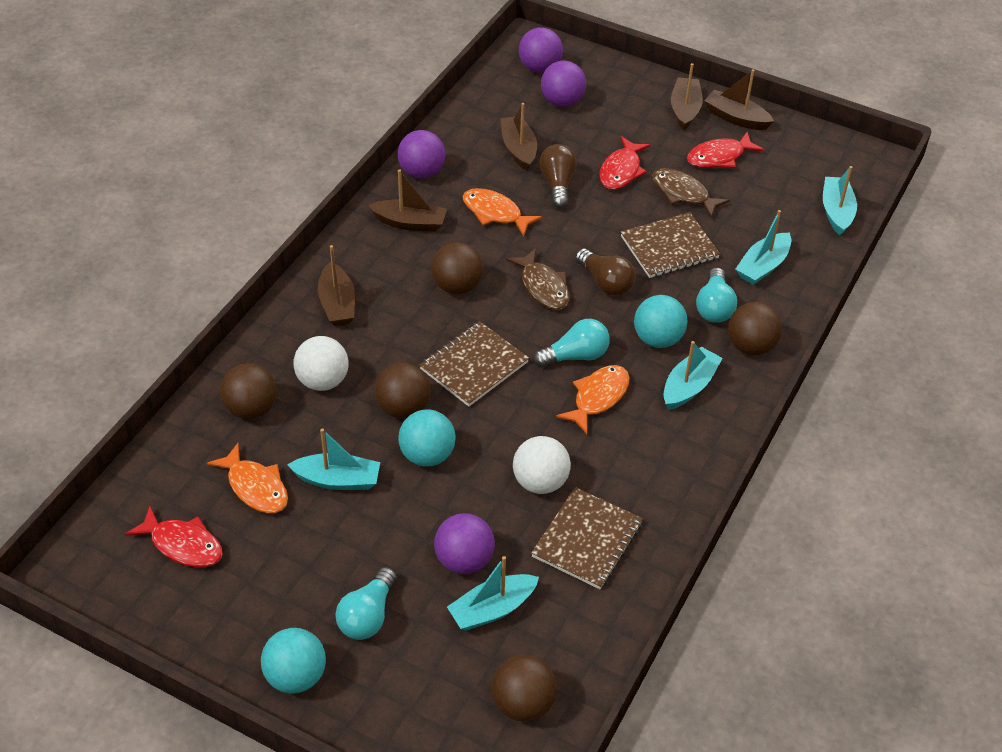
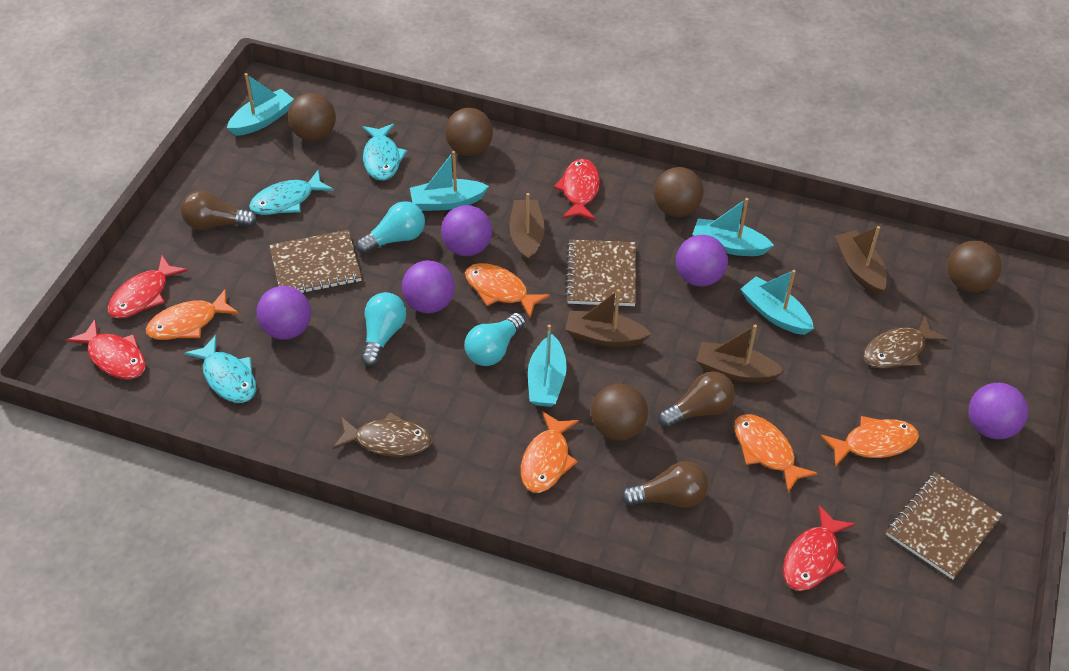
brown boat: 5 -> 4
brown light bulb: 2 -> 3
orange fish: 3 -> 5
purple ball: 4 -> 5
red fish: 3 -> 4
turquoise ball: 3 -> 0
turquoise fish: 0 -> 3
white ball: 2 -> 0

